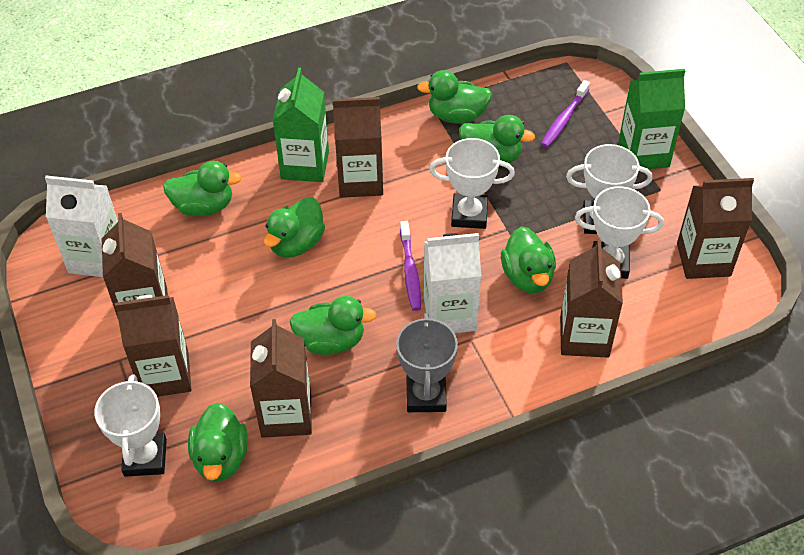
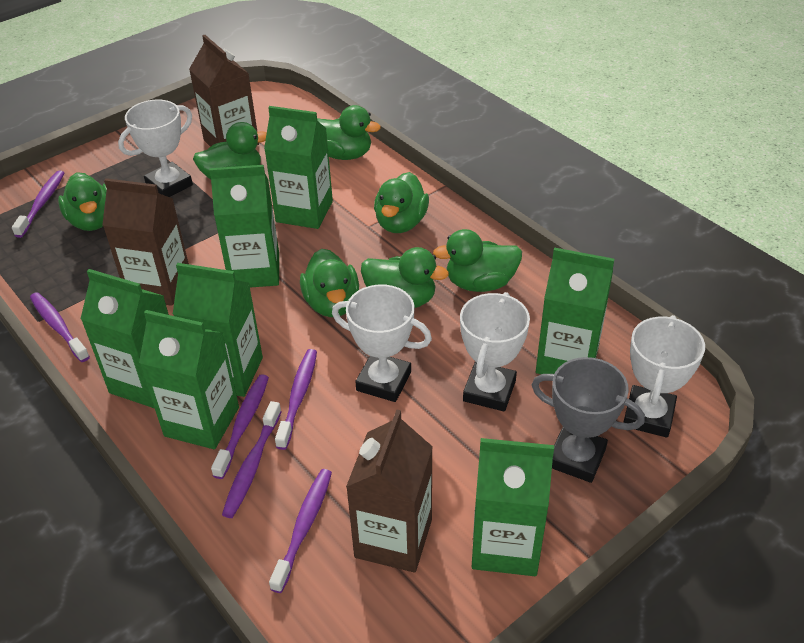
brown carton: 6 -> 3
green carton: 2 -> 7
purple toothbrush: 2 -> 6
white carton: 2 -> 0

